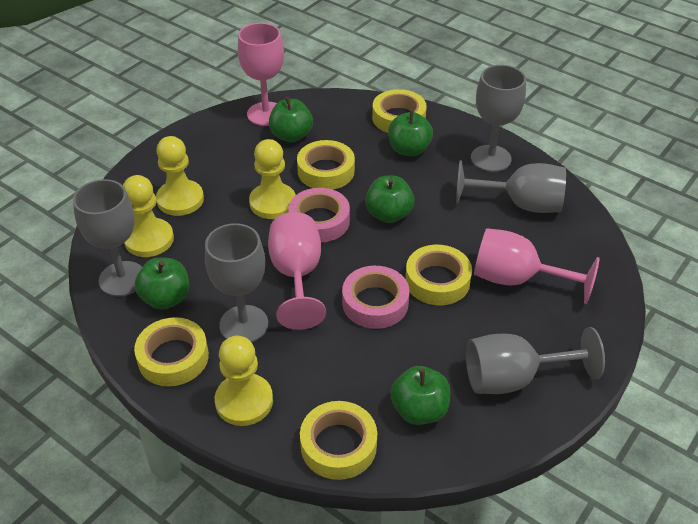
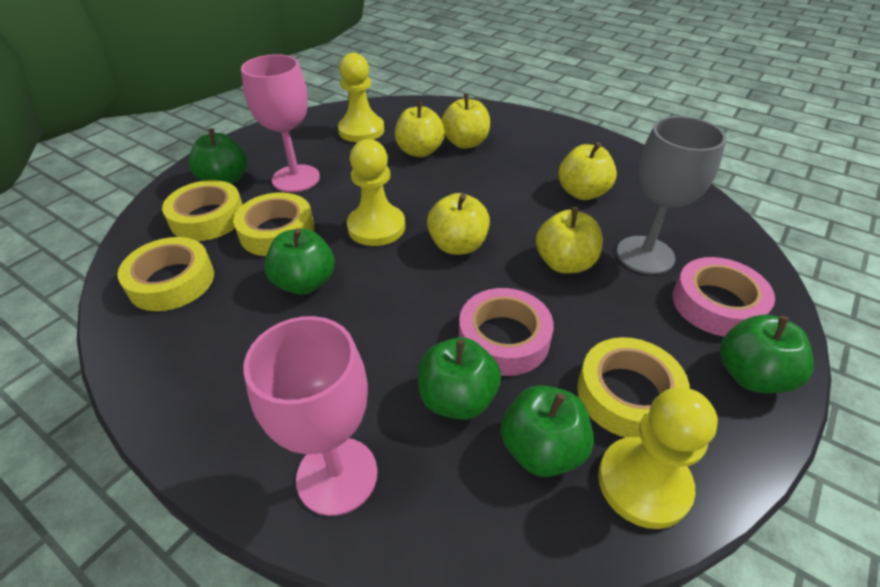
grey goblet: 5 -> 1
pink goblet: 3 -> 2
yellow apple: 0 -> 5
yellow pawn: 4 -> 3
yellow tape: 5 -> 4

